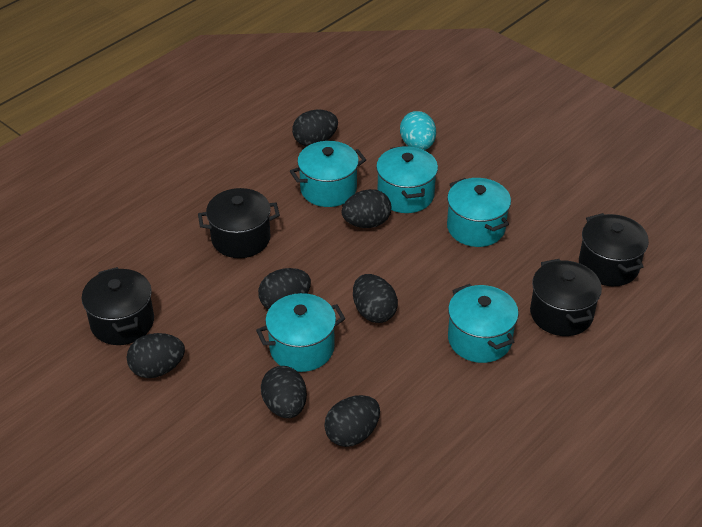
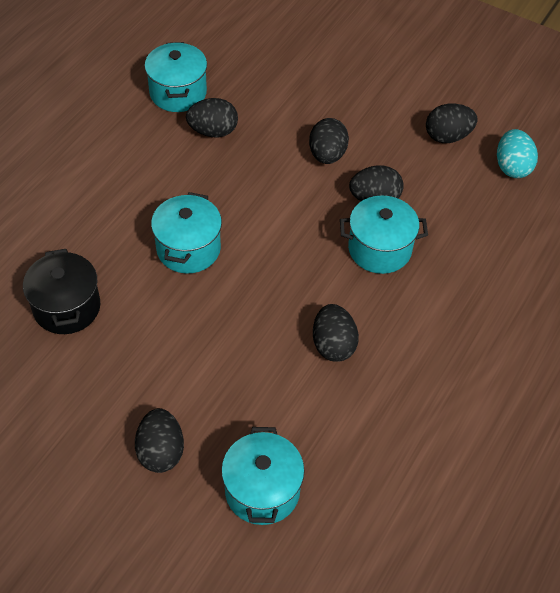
black egg: 7 -> 6
black pot: 4 -> 1
turquoise pot: 5 -> 4

